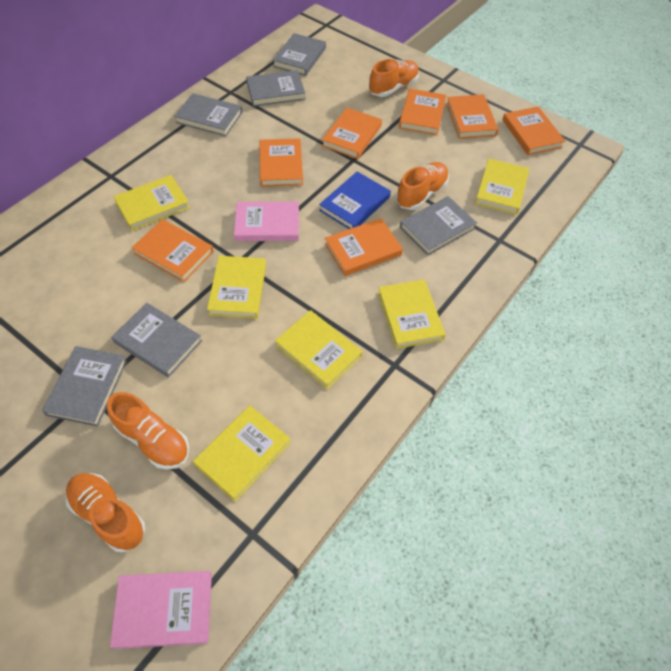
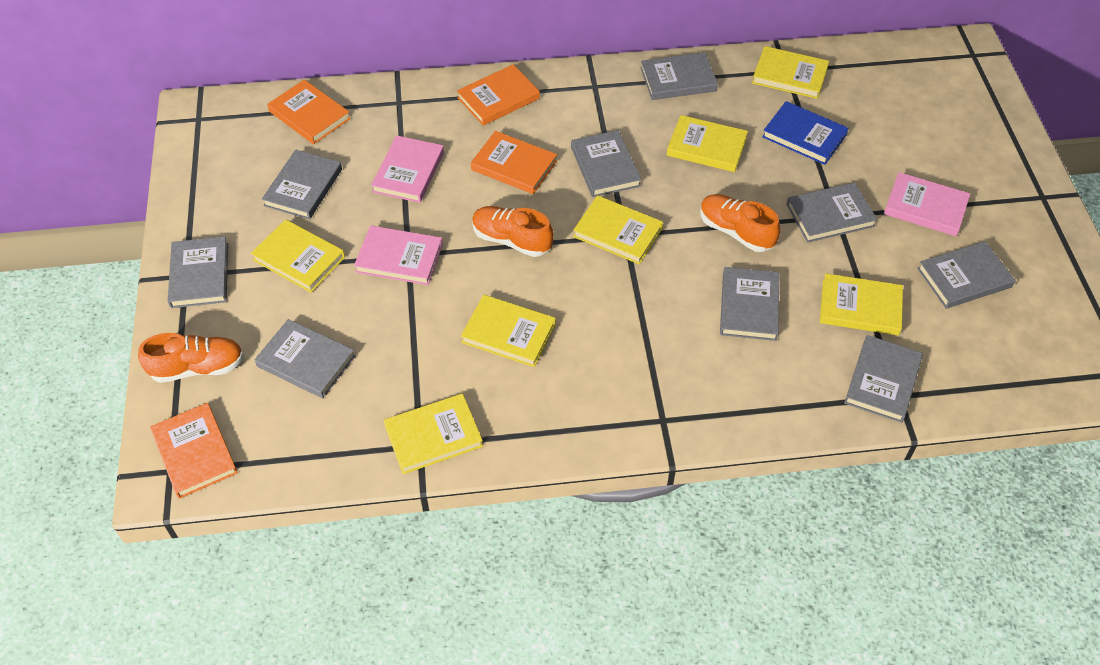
grey book: 6 -> 9
orange book: 7 -> 4
orange shoe: 4 -> 3
pink book: 2 -> 3
yellow book: 6 -> 7

